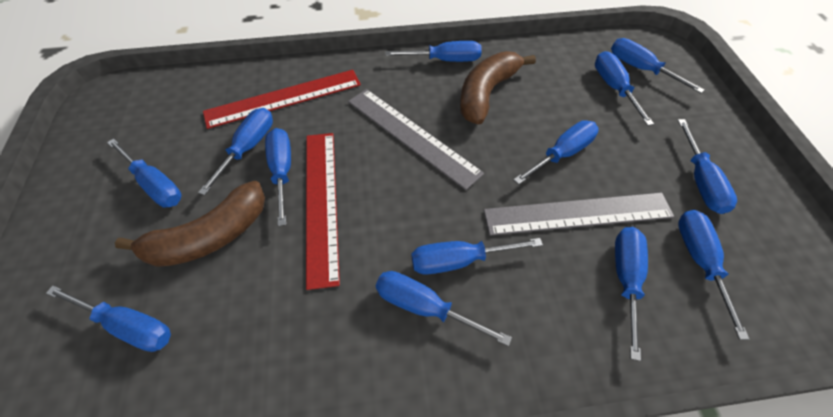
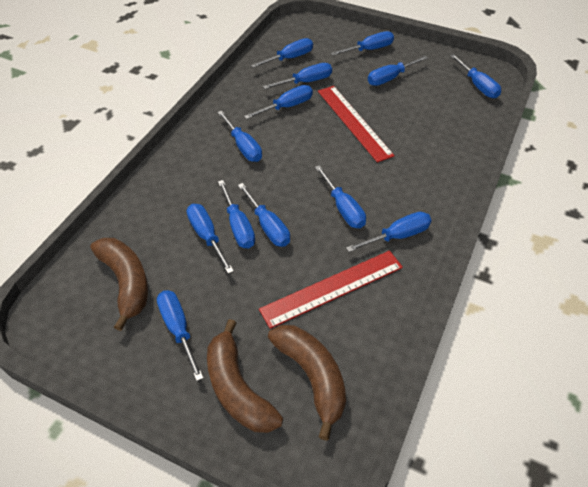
brown banana: 2 -> 3
grey ruler: 2 -> 0

